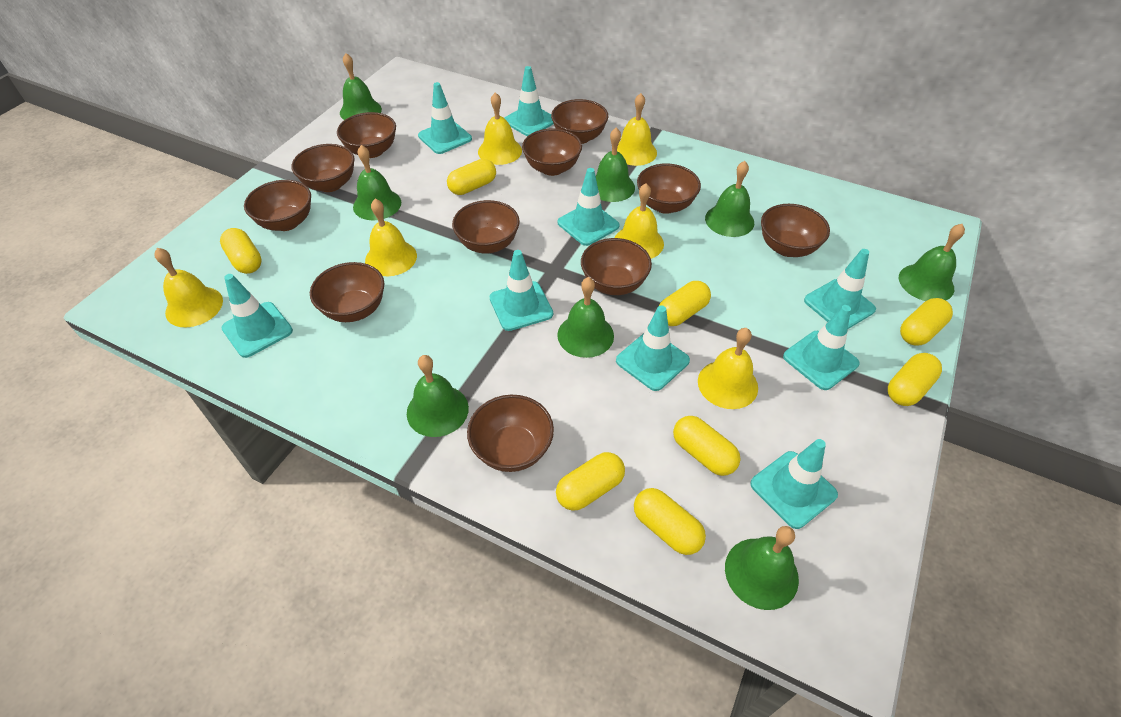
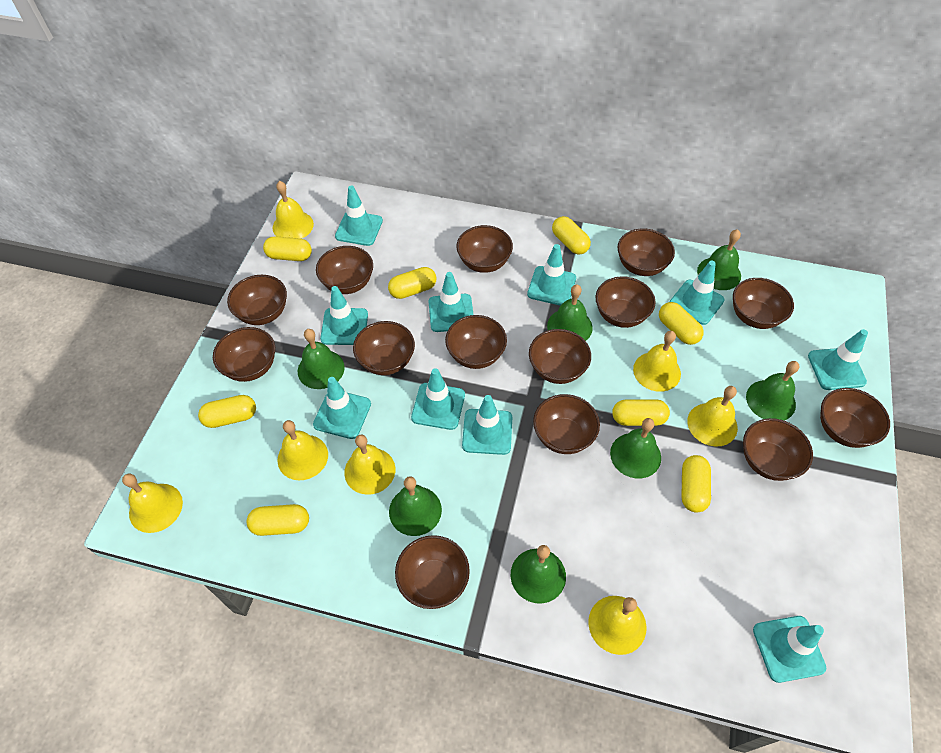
brown bowl: 11 -> 14
green bell: 8 -> 7
turquoise traffic cone: 9 -> 10
yellow bell: 6 -> 7

